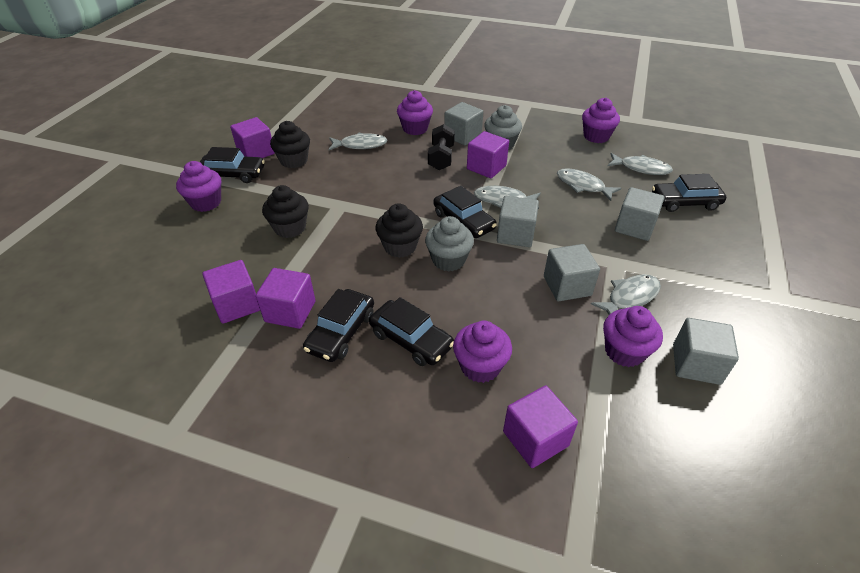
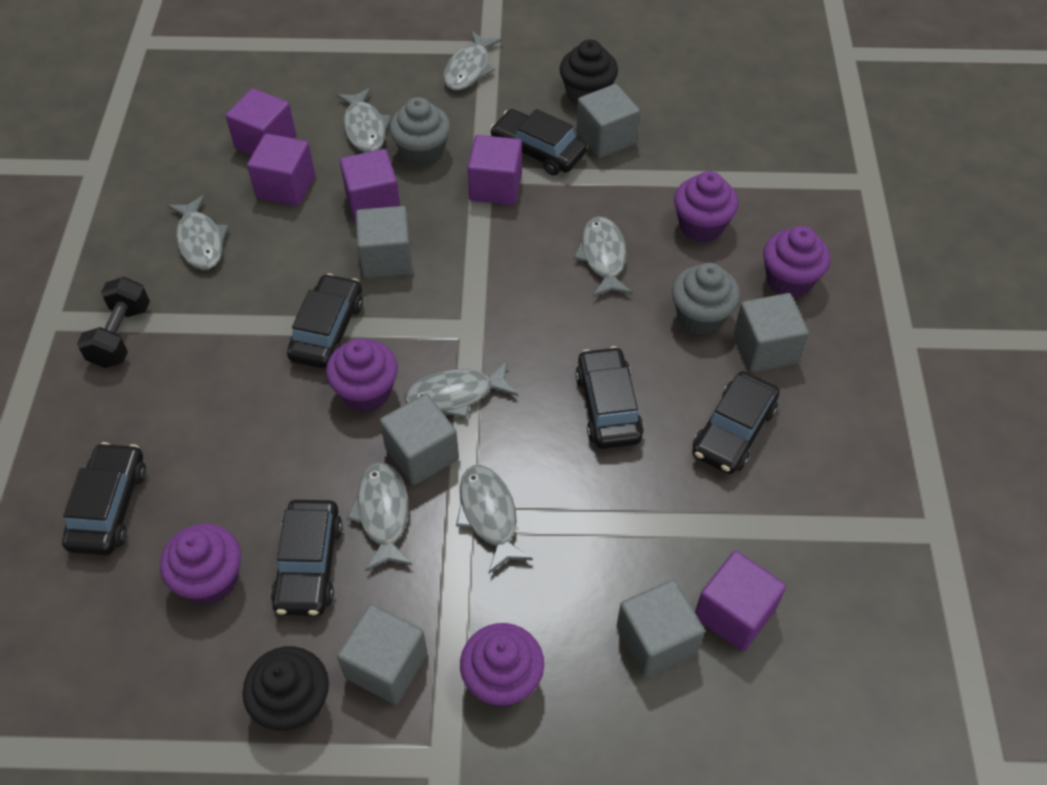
black car: 5 -> 6
black cupcake: 3 -> 2
grey cube: 5 -> 6
grey fish: 5 -> 7

